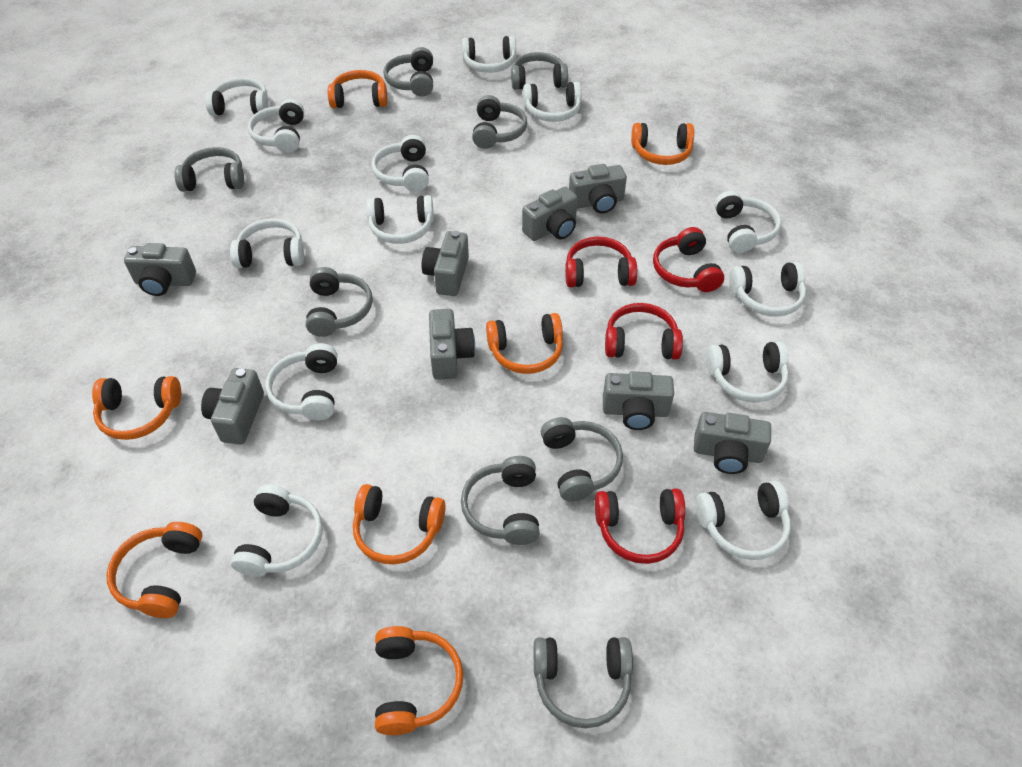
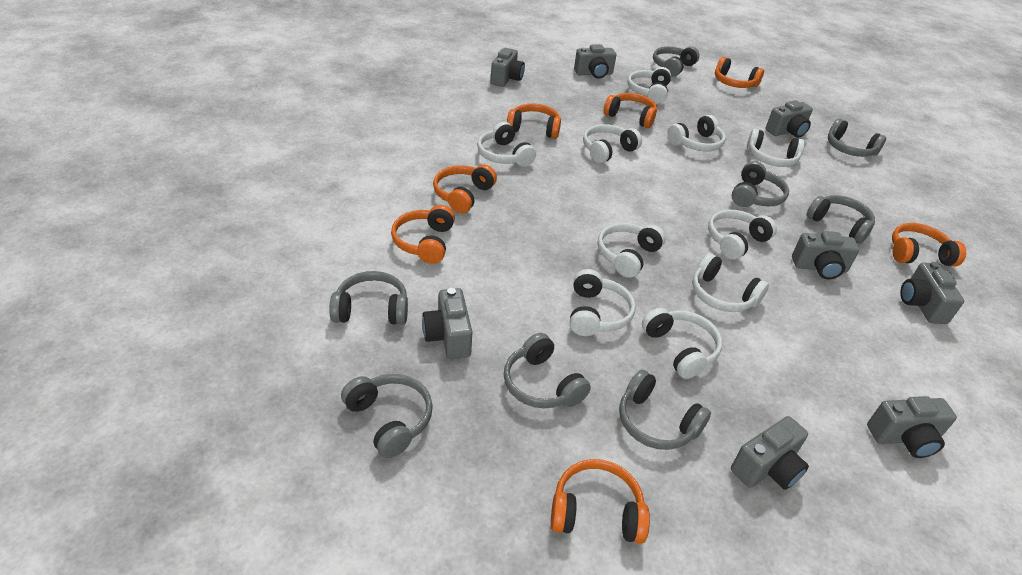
red headphones: 4 -> 0
white headphones: 13 -> 10

